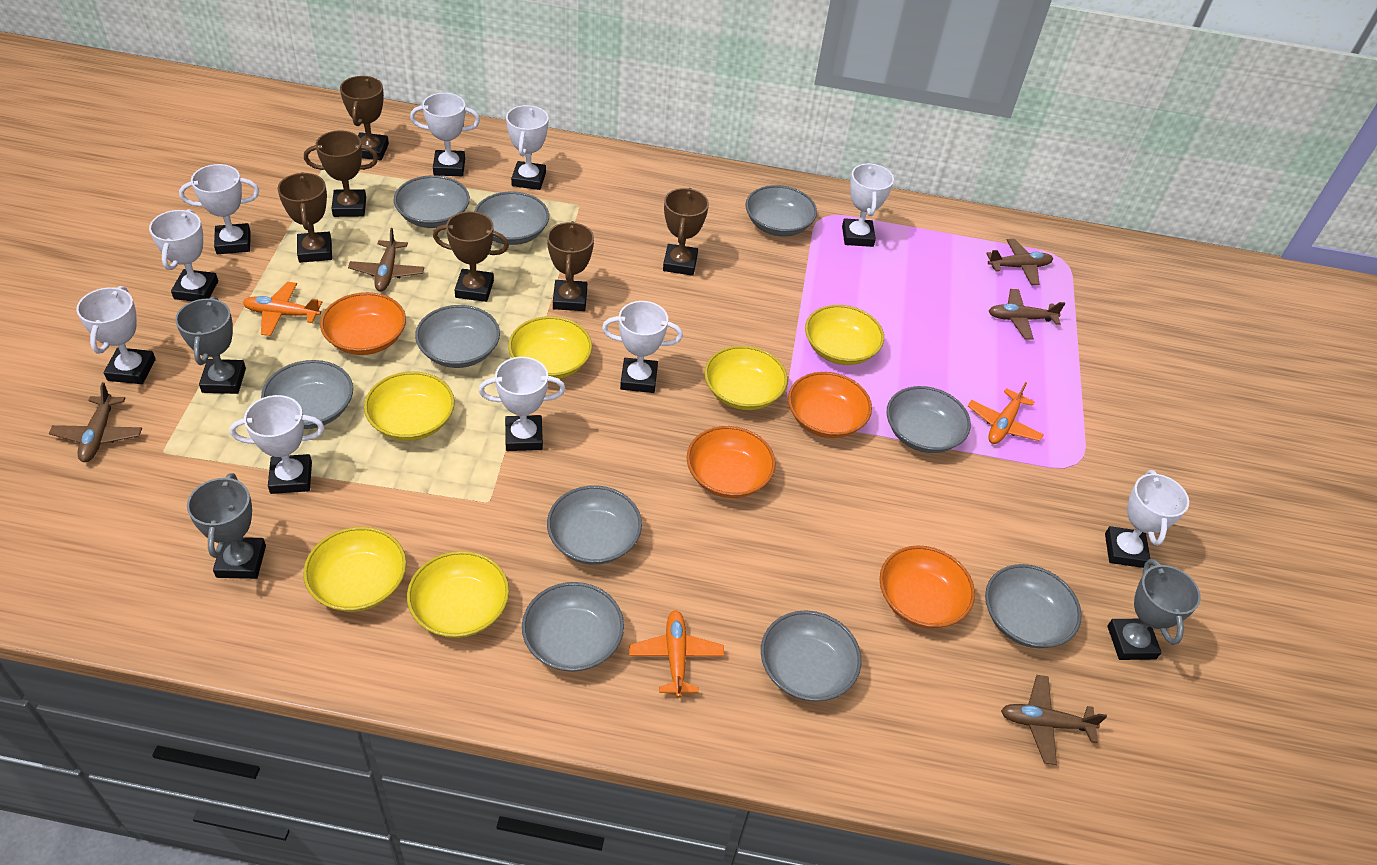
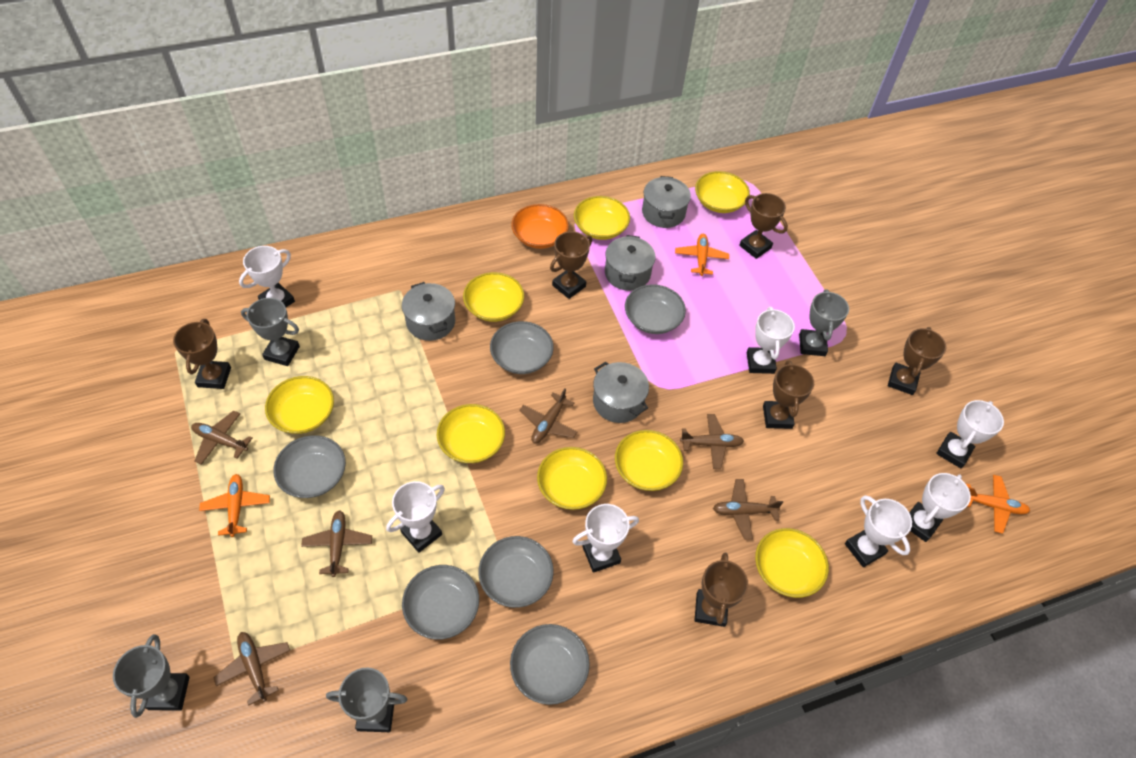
brown plane: 5 -> 6
grey bowl: 10 -> 6
grey pot: 0 -> 4
grey trophy: 3 -> 4
orange bowl: 4 -> 1
white trophy: 10 -> 7
yellow bowl: 6 -> 8

